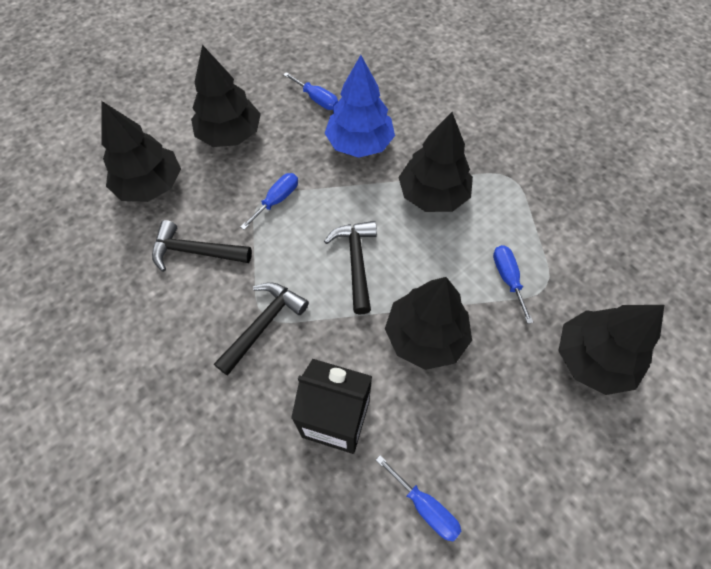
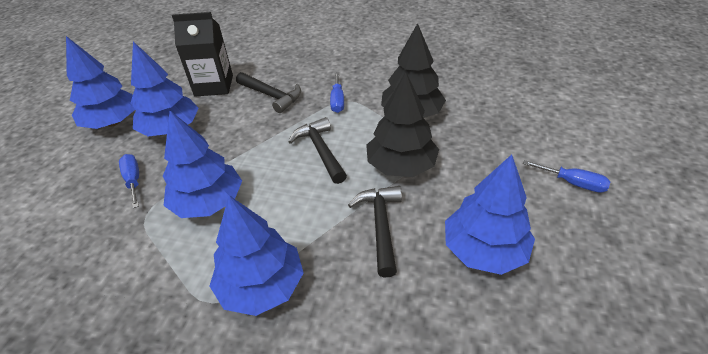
black tree: 5 -> 2
blue screwdriver: 4 -> 3
blue tree: 1 -> 5

